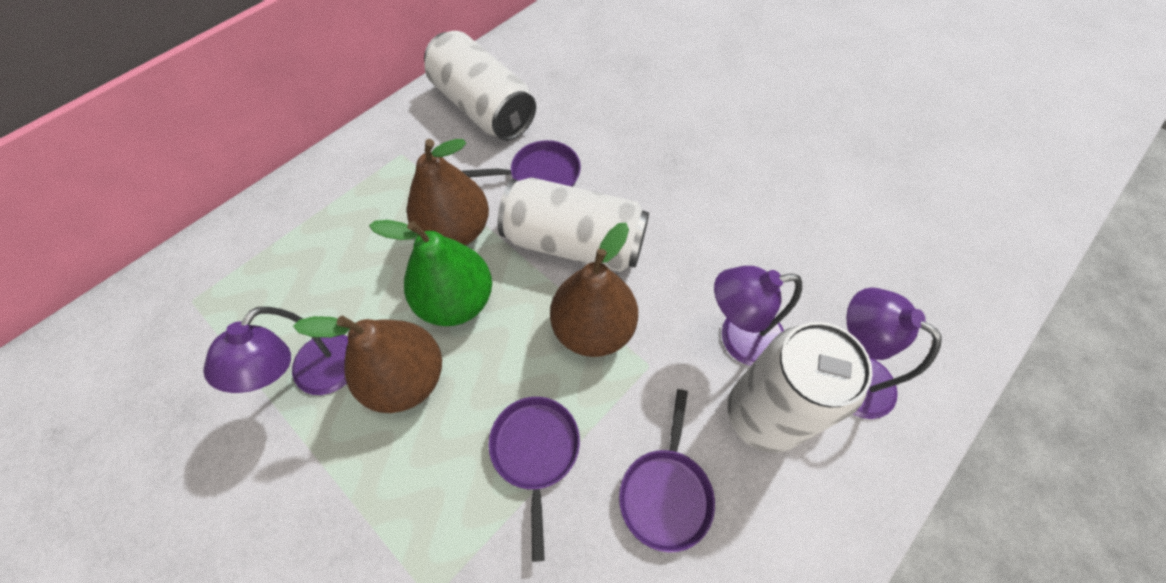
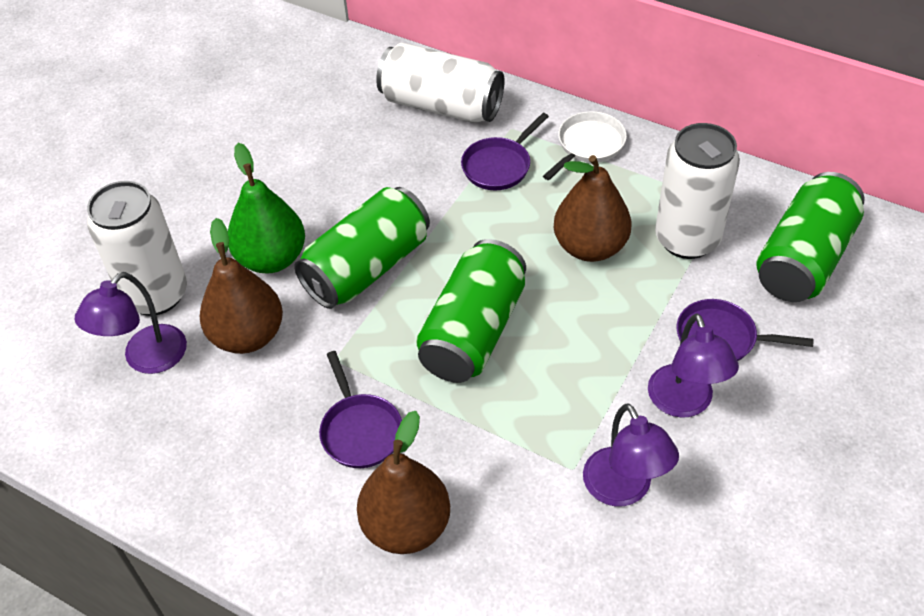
green can: 0 -> 3
white pan: 0 -> 1

